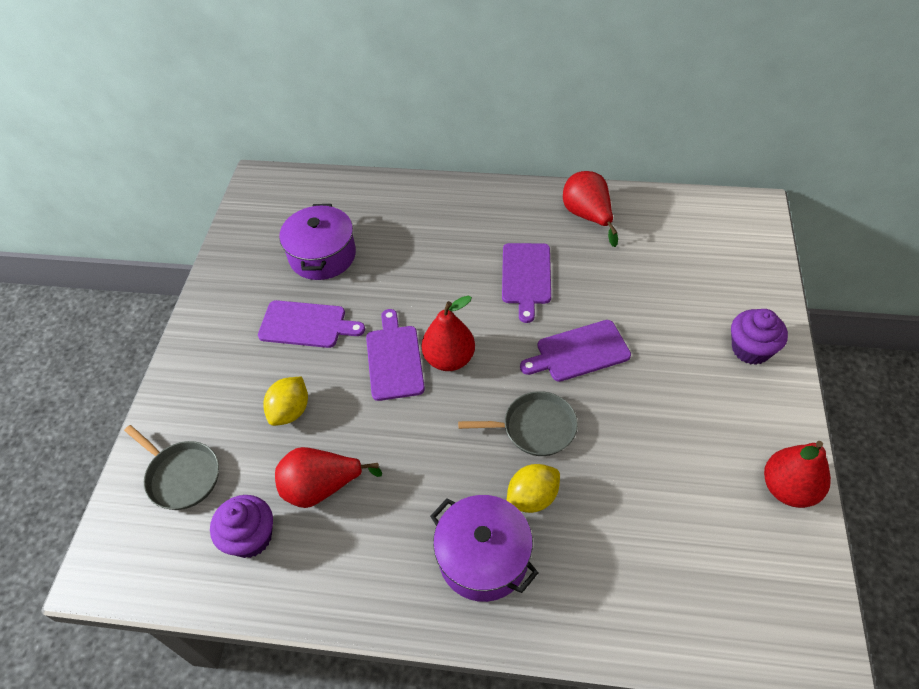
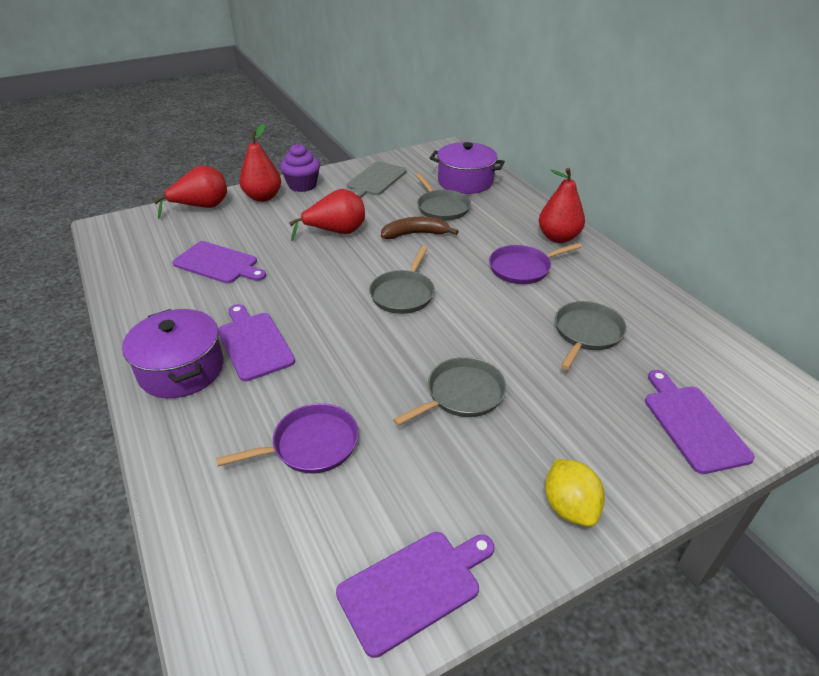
brown banana: 0 -> 1
grey cutting board: 0 -> 1
grey pan: 2 -> 4
purple cupcake: 2 -> 1
purple pan: 0 -> 2
yellow lemon: 2 -> 1

